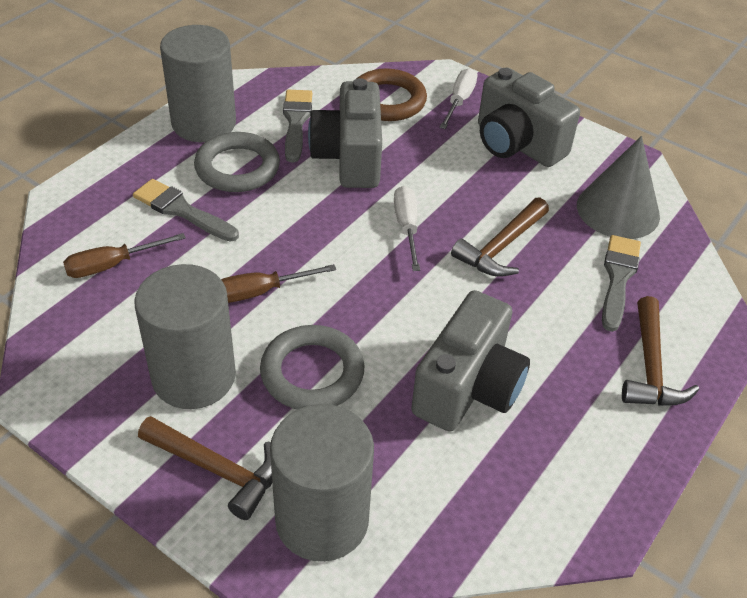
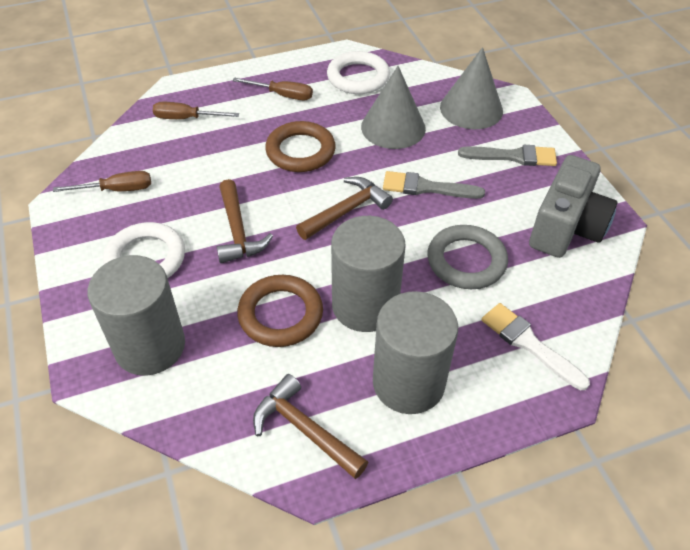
brown ring: 1 -> 2
brown screwdriver: 2 -> 3
grey brush: 3 -> 2
grey camera: 3 -> 1
grey cone: 1 -> 2
grey ring: 2 -> 1
white brush: 0 -> 1
white ring: 0 -> 2
white screwdriver: 2 -> 0

